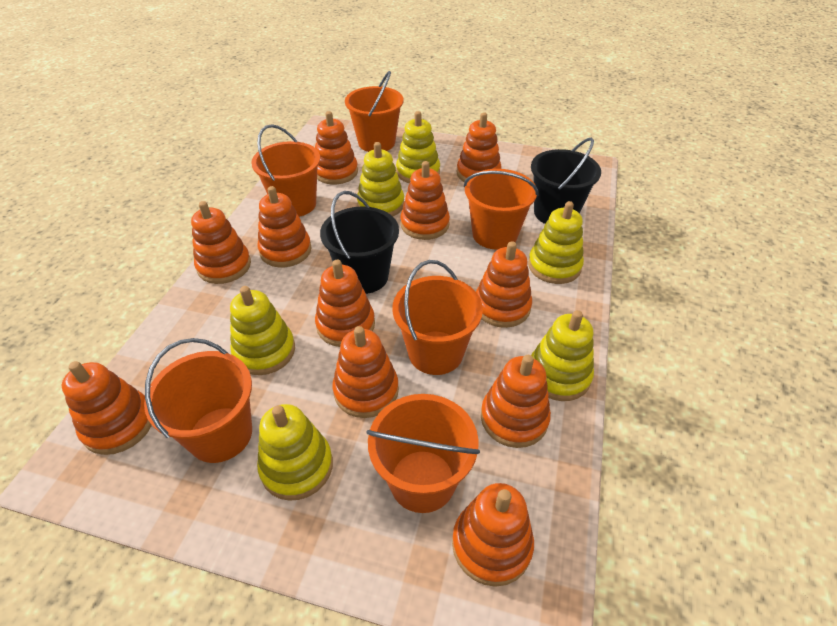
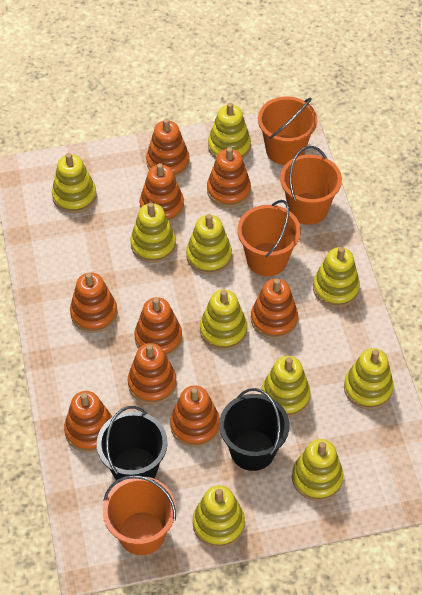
orange bucket: 6 -> 4
orange stacking toy: 11 -> 9
yellow stacking toy: 6 -> 10

